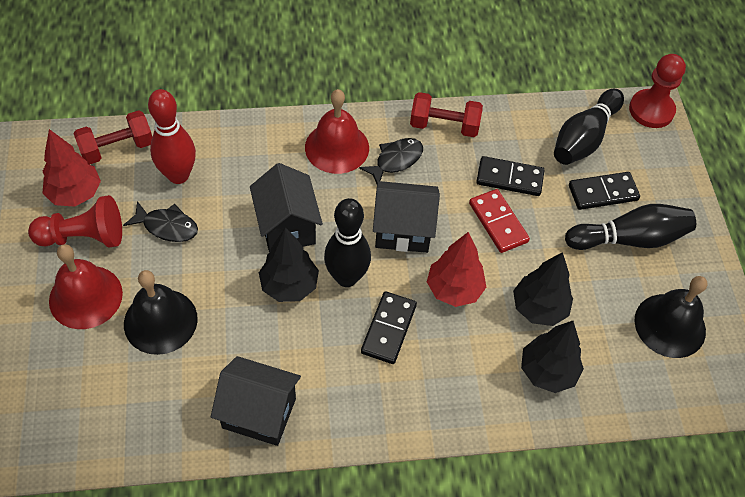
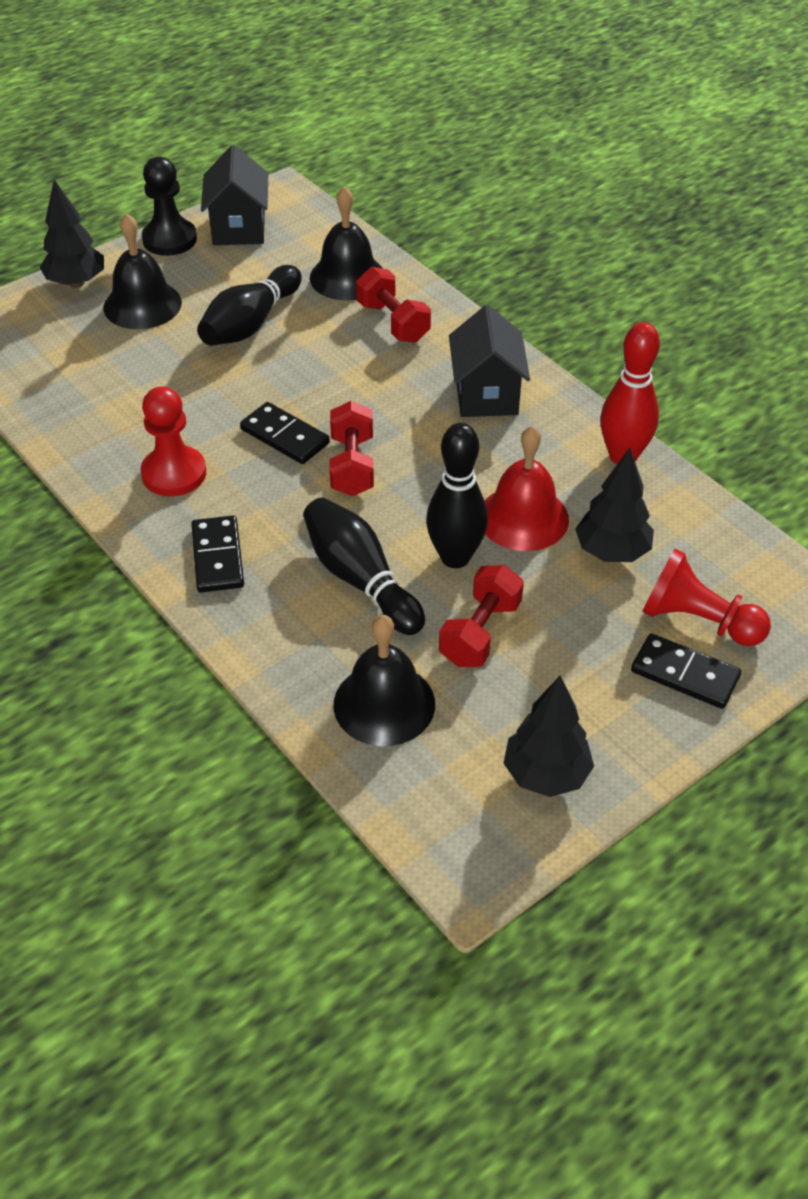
black bell: 2 -> 3
black fish: 2 -> 0
black house: 3 -> 2
black pawn: 0 -> 1
red bell: 2 -> 1
red domino: 1 -> 0
red dumbbell: 2 -> 3
red tree: 2 -> 0

